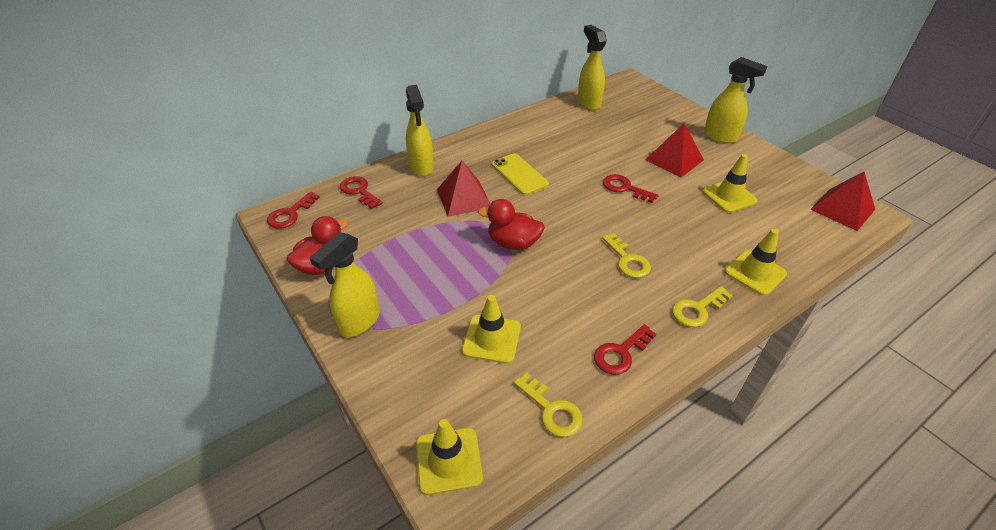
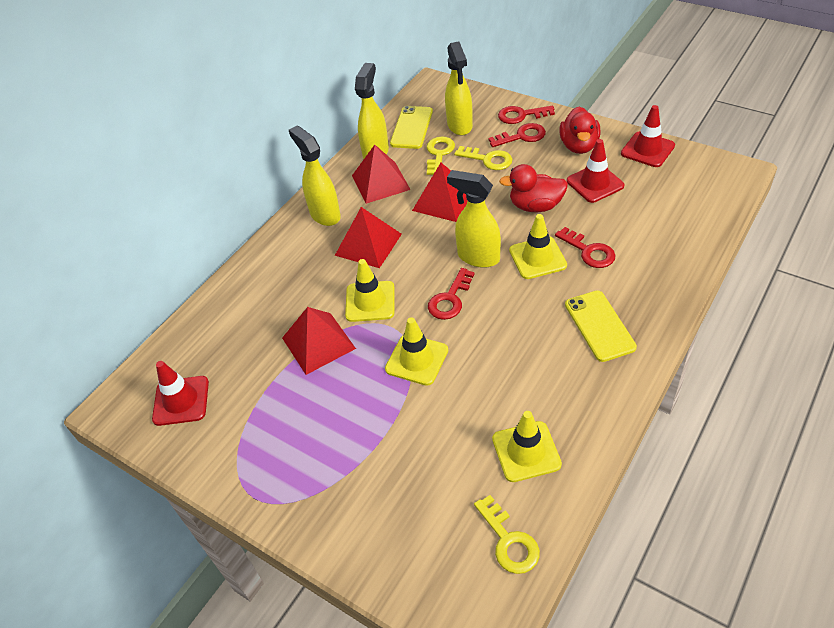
red pyramid: 3 -> 4
red traffic cone: 0 -> 3
yellow phone: 1 -> 2

